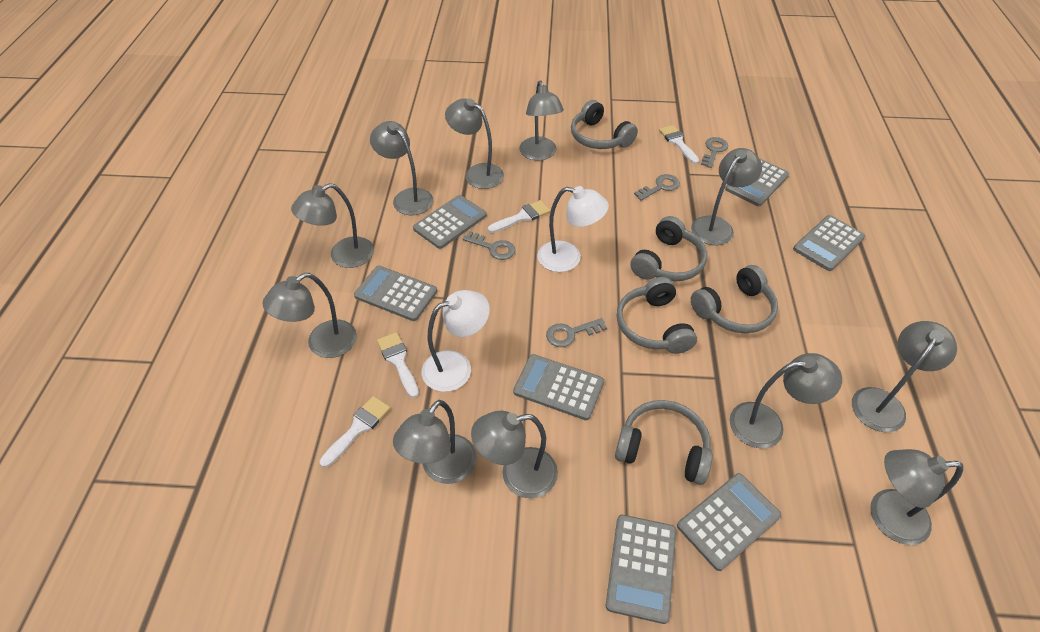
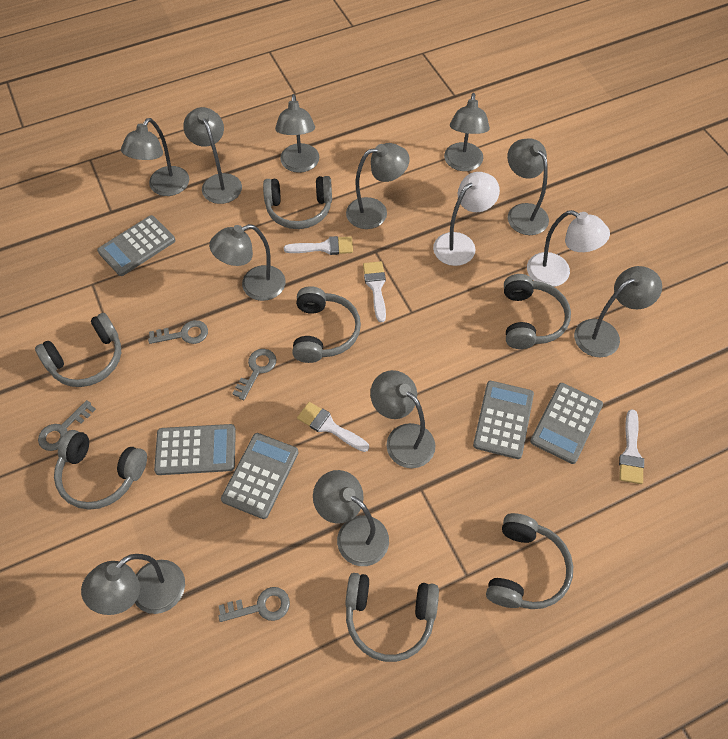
grey calculator: 7 -> 5
grey headphones: 5 -> 7

